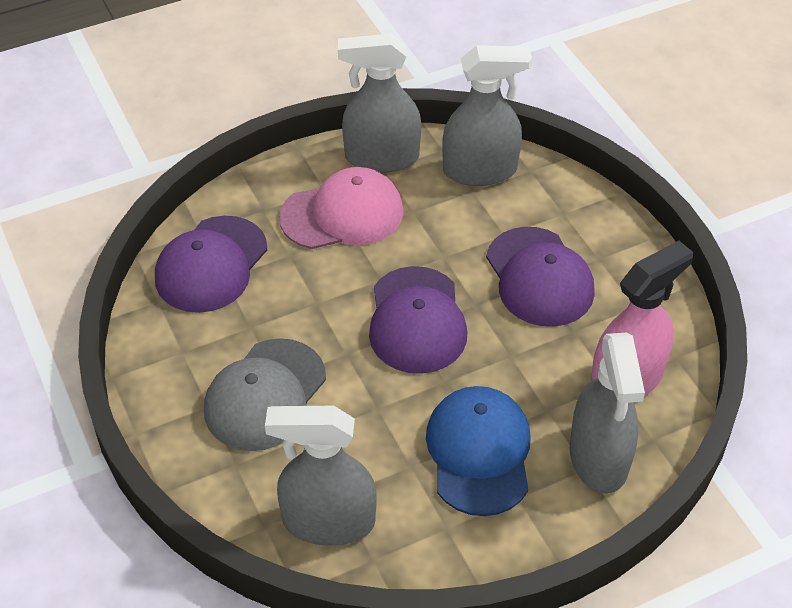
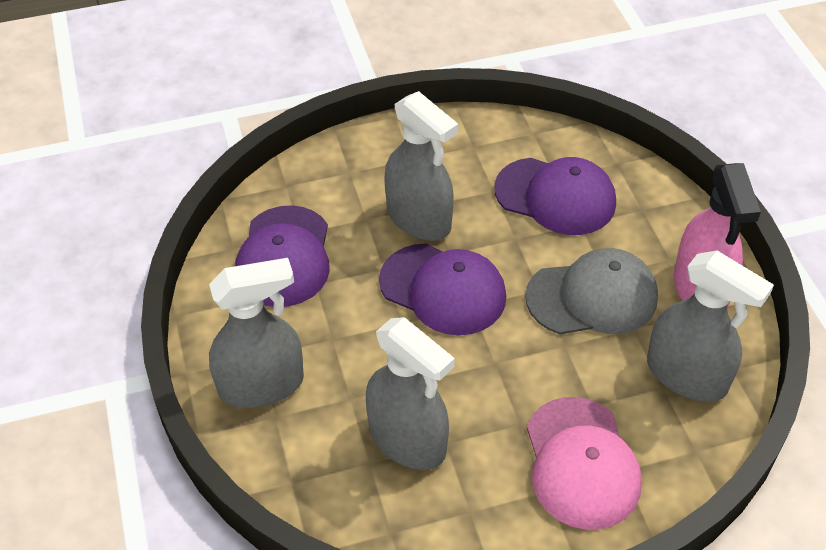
blue cap: 1 -> 0

